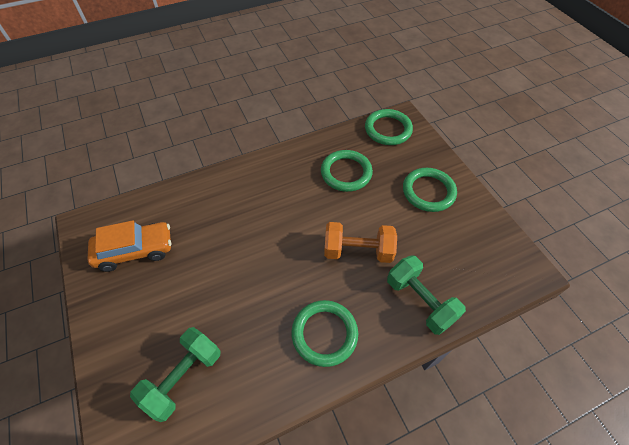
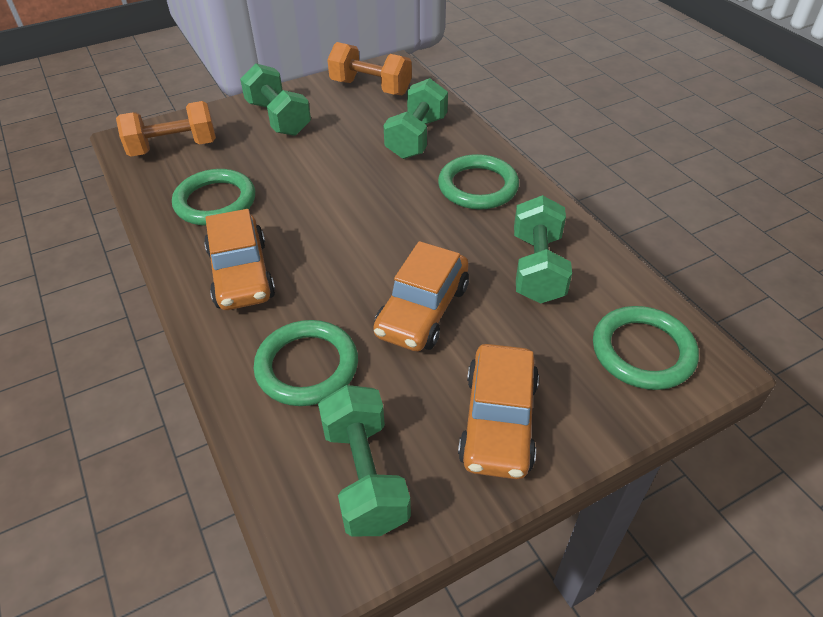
green dumbbell: 2 -> 4
orange car: 1 -> 3
orange dumbbell: 1 -> 2

